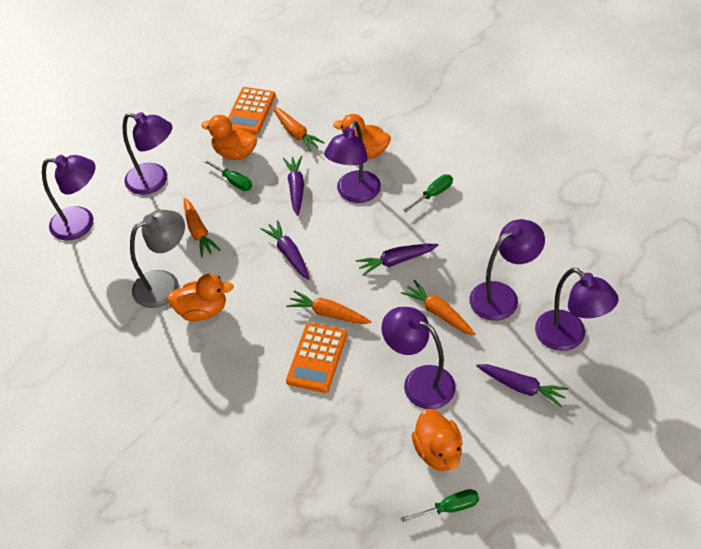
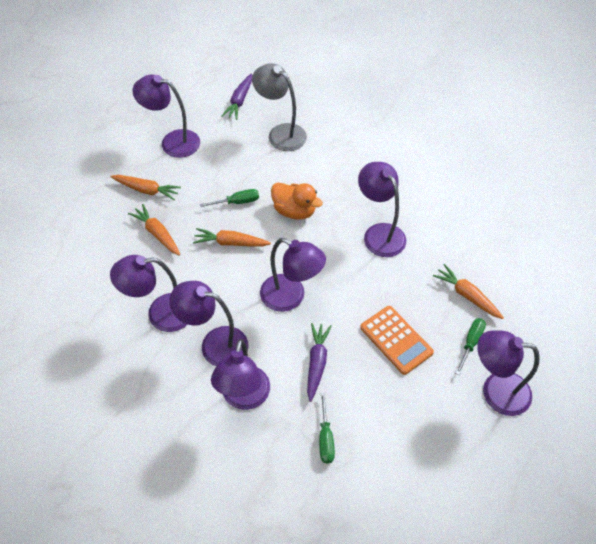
orange calculator: 2 -> 1
orange duck: 4 -> 1
purple carrot: 4 -> 2
purple lamp: 6 -> 7

